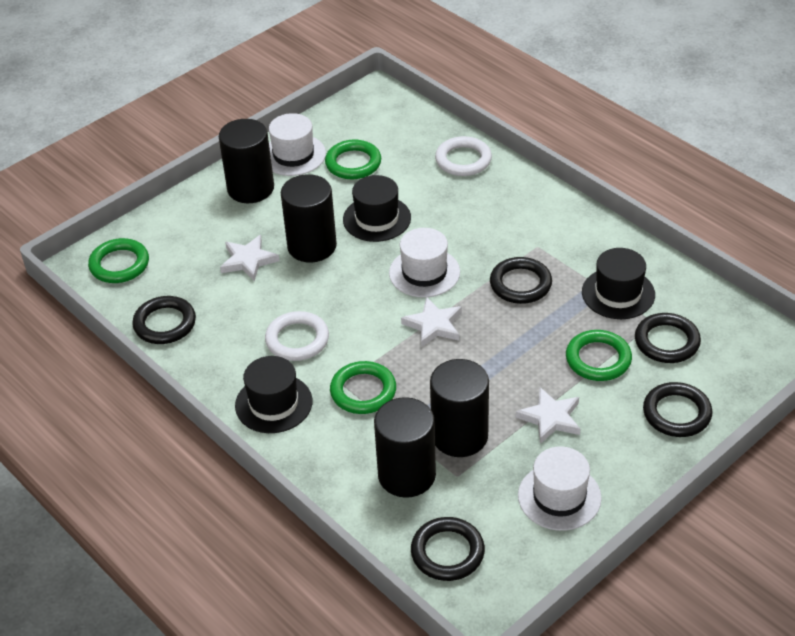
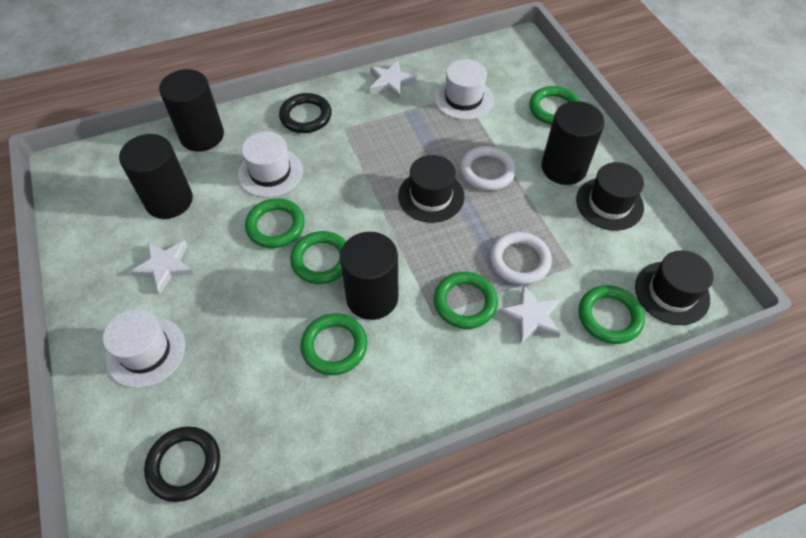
black ring: 5 -> 2
green ring: 4 -> 6

